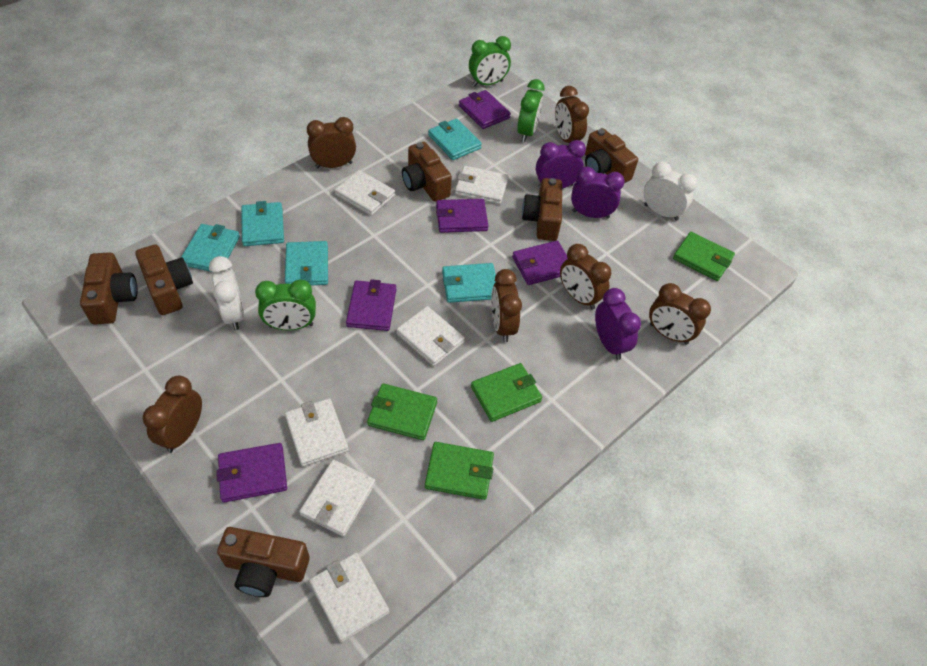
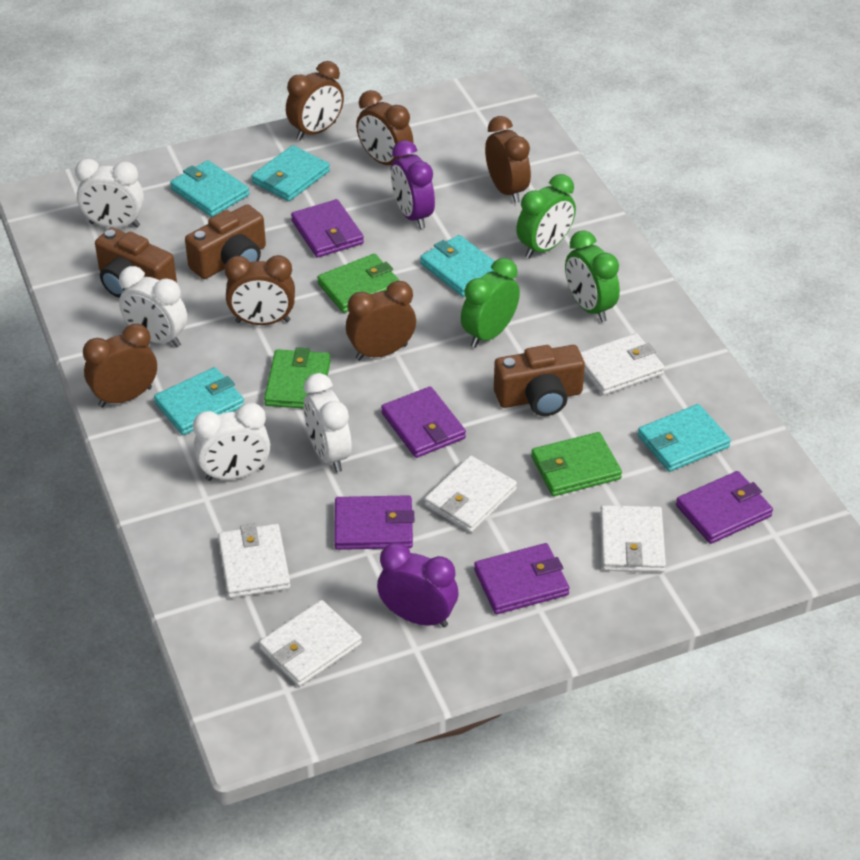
brown camera: 6 -> 3
green wallet: 4 -> 3
purple clock: 3 -> 2
white clock: 2 -> 4
white wallet: 6 -> 5

